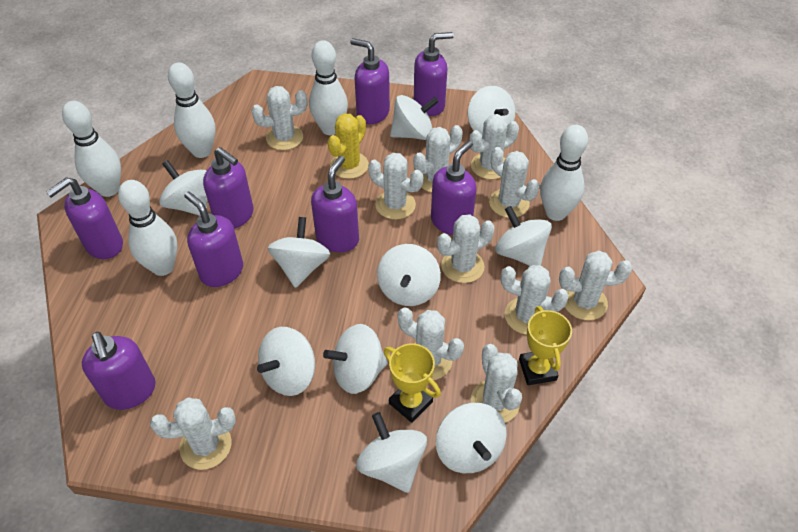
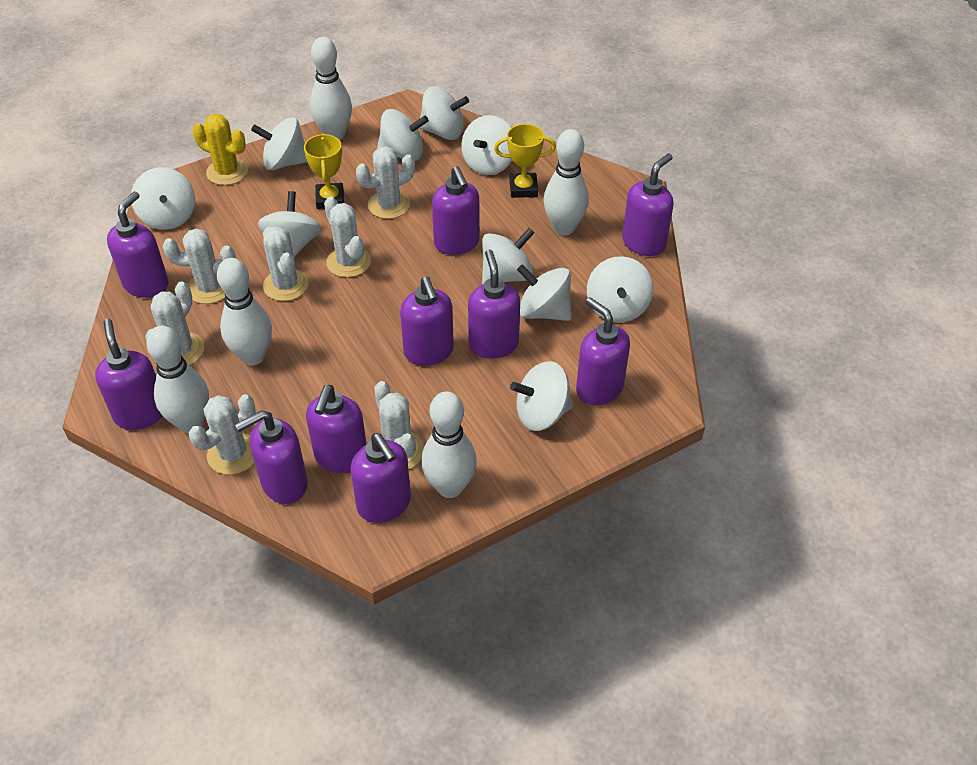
purple soap dispenser: 8 -> 10
white cactus: 11 -> 7

